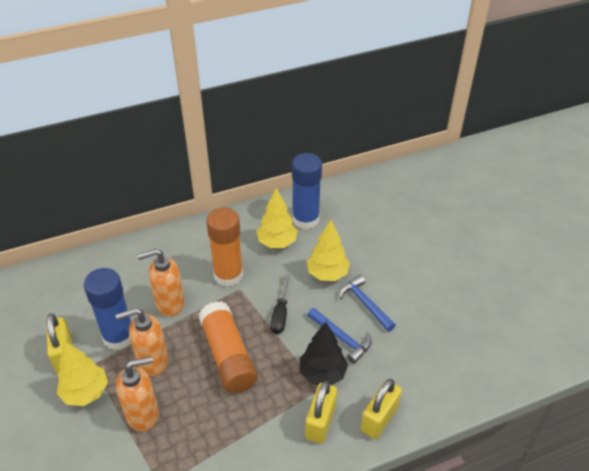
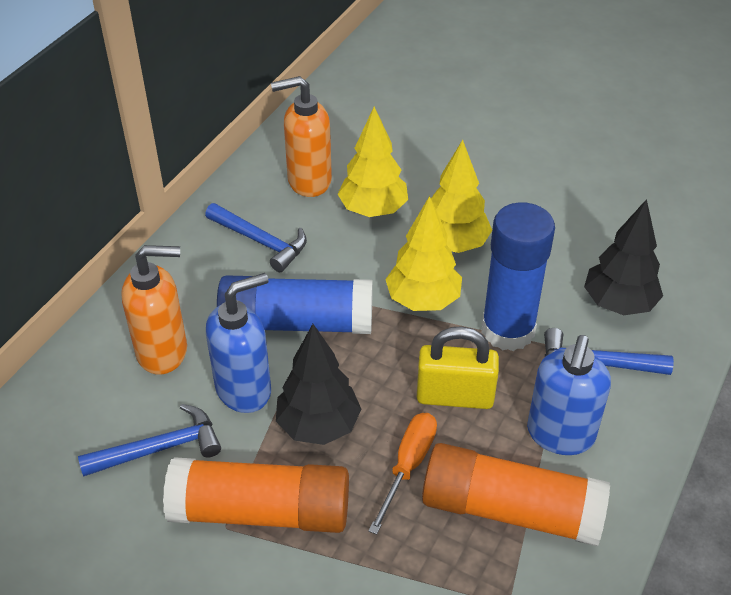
black screwdriver: 1 -> 0
black tree: 1 -> 2
blue hammer: 2 -> 3
blue soap dispenser: 0 -> 2
orange screwdriver: 0 -> 1
orange soap dispenser: 3 -> 2
yellow padlock: 3 -> 1

